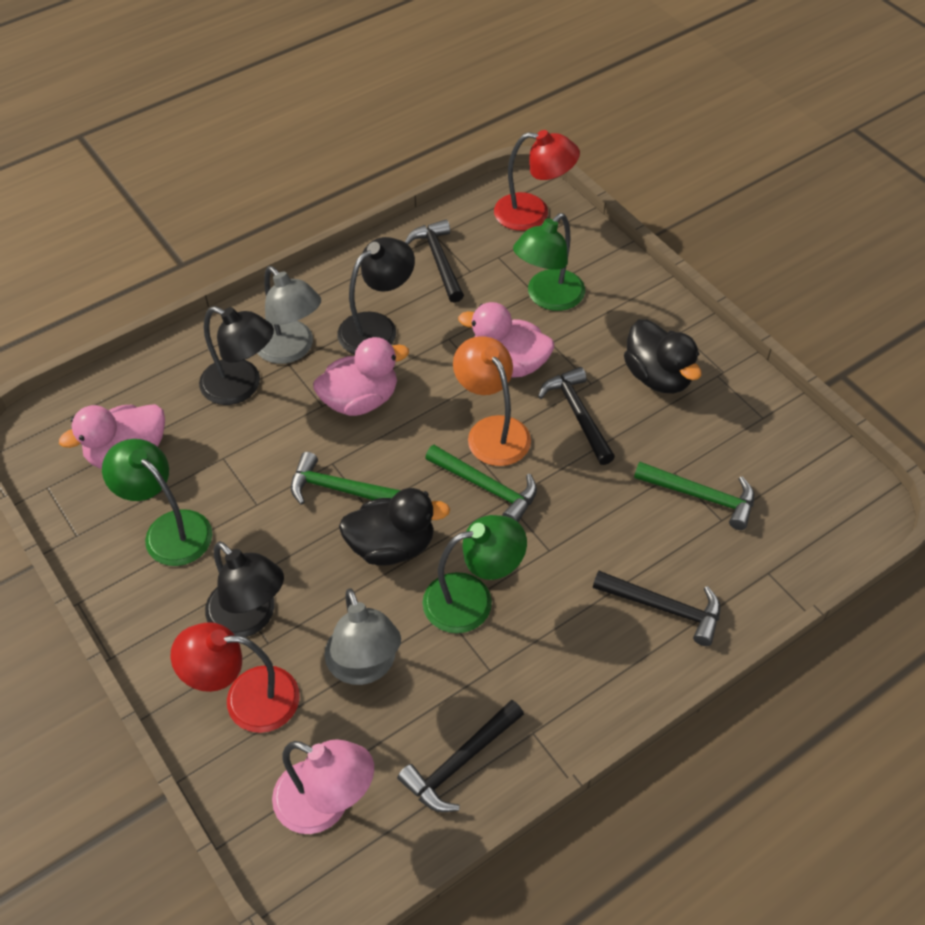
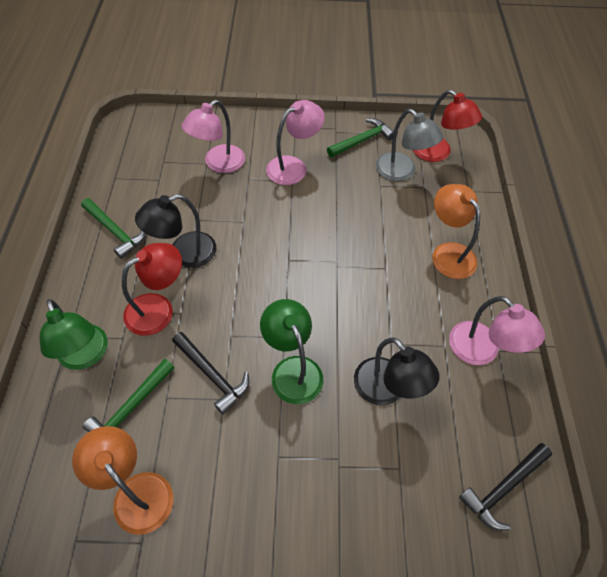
black duck: 2 -> 0
black hammer: 4 -> 2
black lamp: 3 -> 2
green lamp: 3 -> 2
grey lamp: 2 -> 1
orange lamp: 1 -> 2
pink duck: 3 -> 0
pink lamp: 1 -> 3

